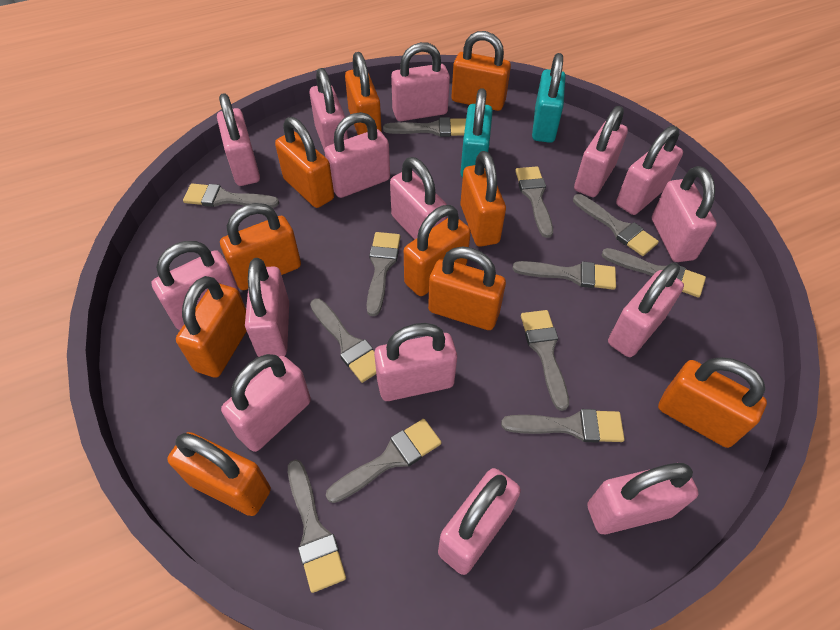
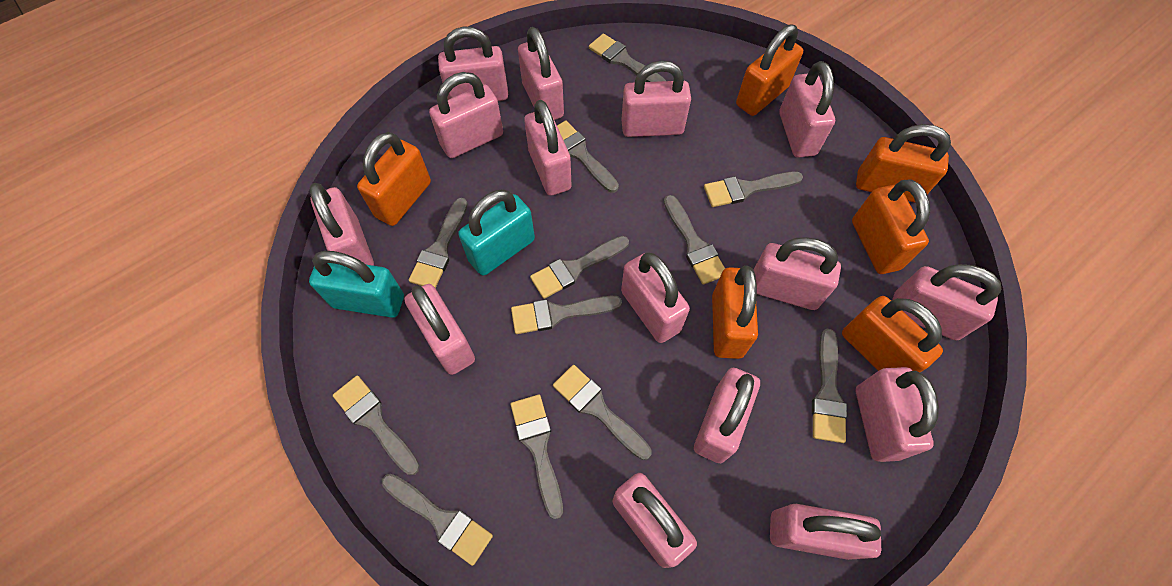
orange padlock: 10 -> 6

